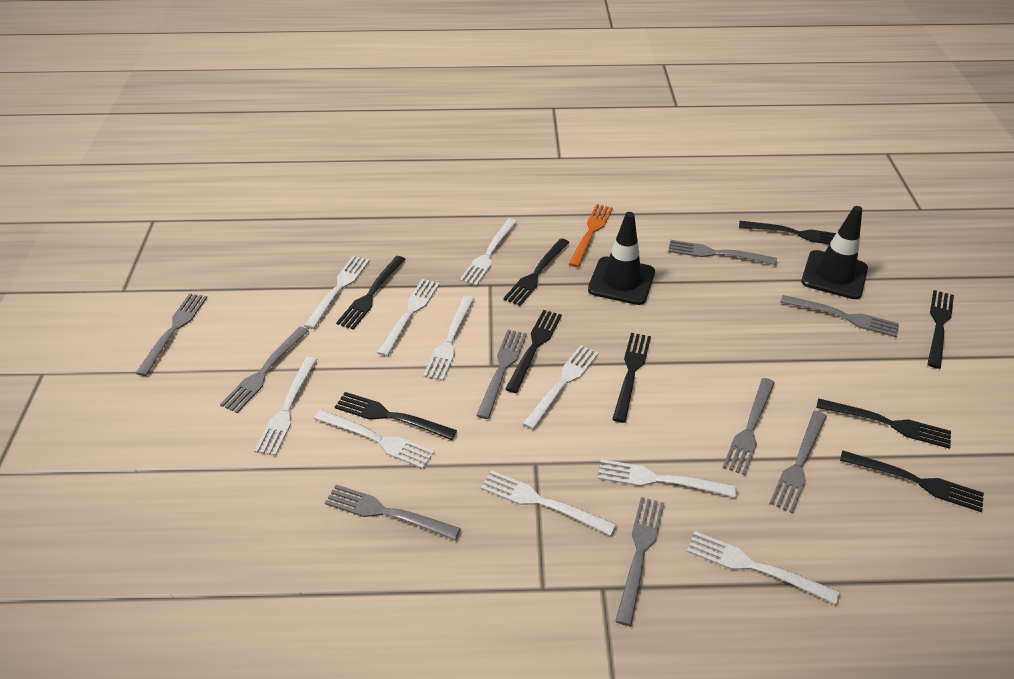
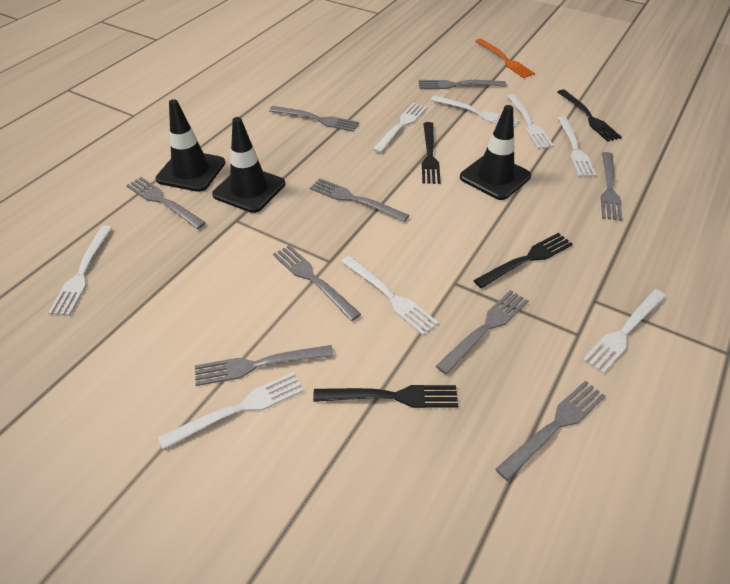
black fork: 9 -> 4
black traffic cone: 2 -> 3
white fork: 10 -> 8

